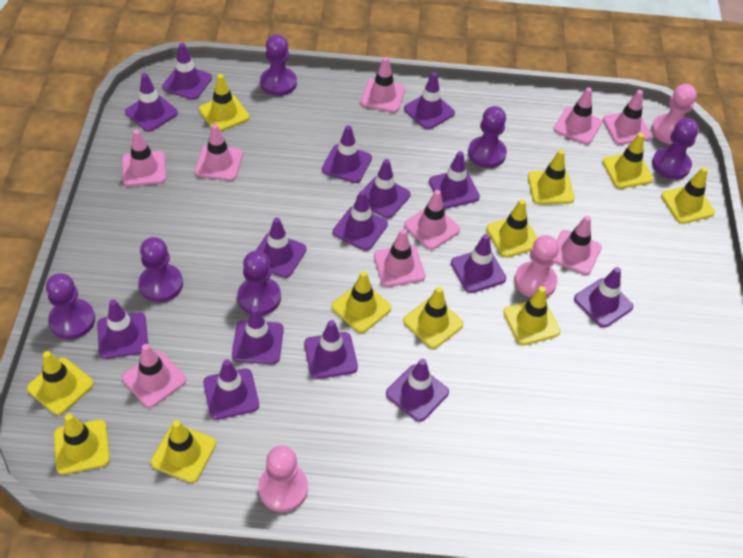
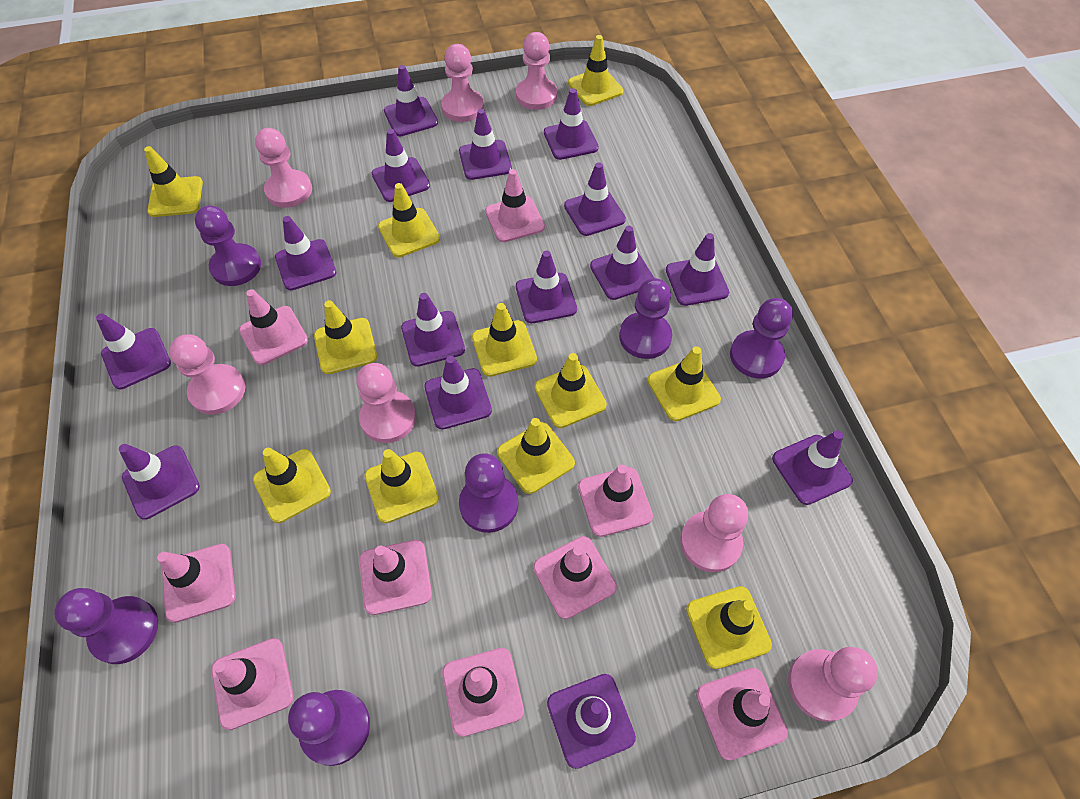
pink pawn: 3 -> 7

